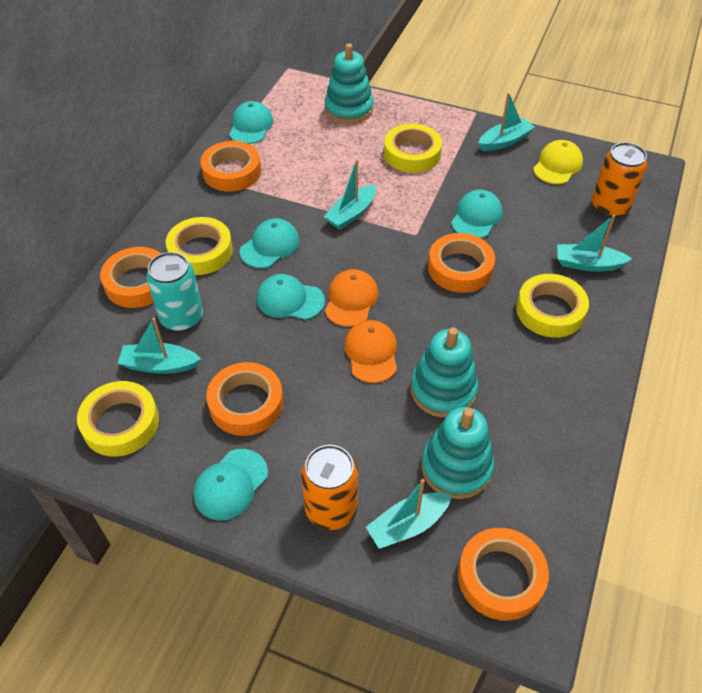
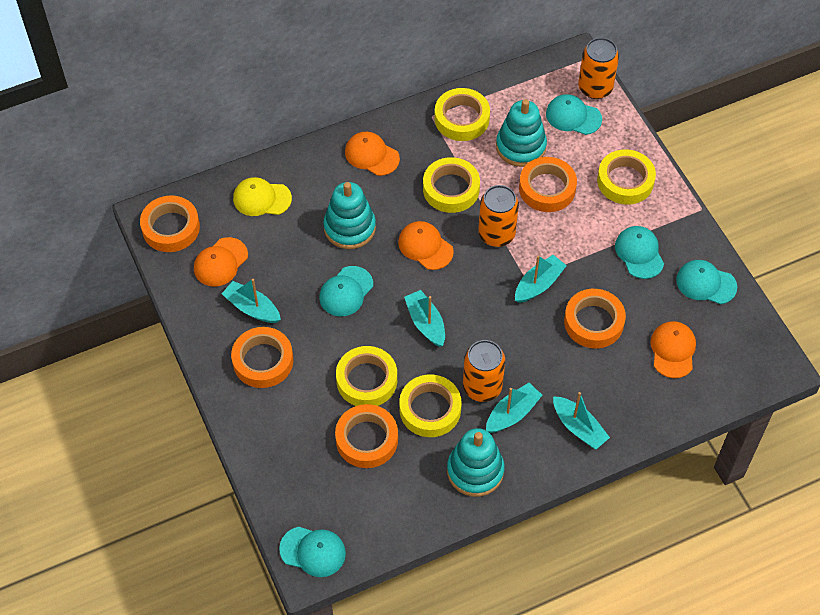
orange can: 2 -> 3
orange cap: 2 -> 4
turquoise can: 1 -> 0
yellow tape: 4 -> 5

